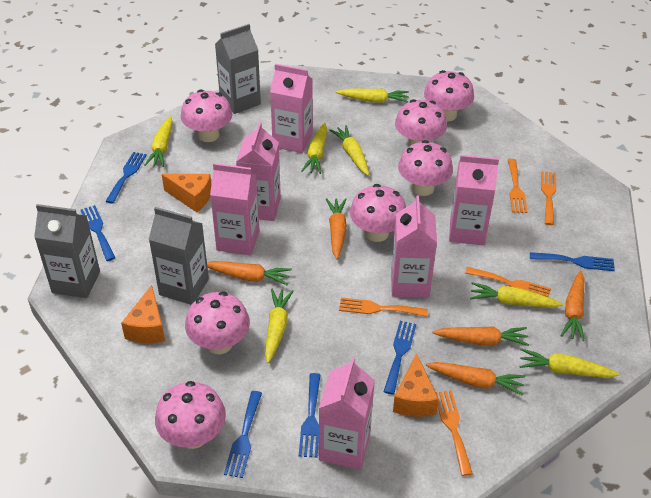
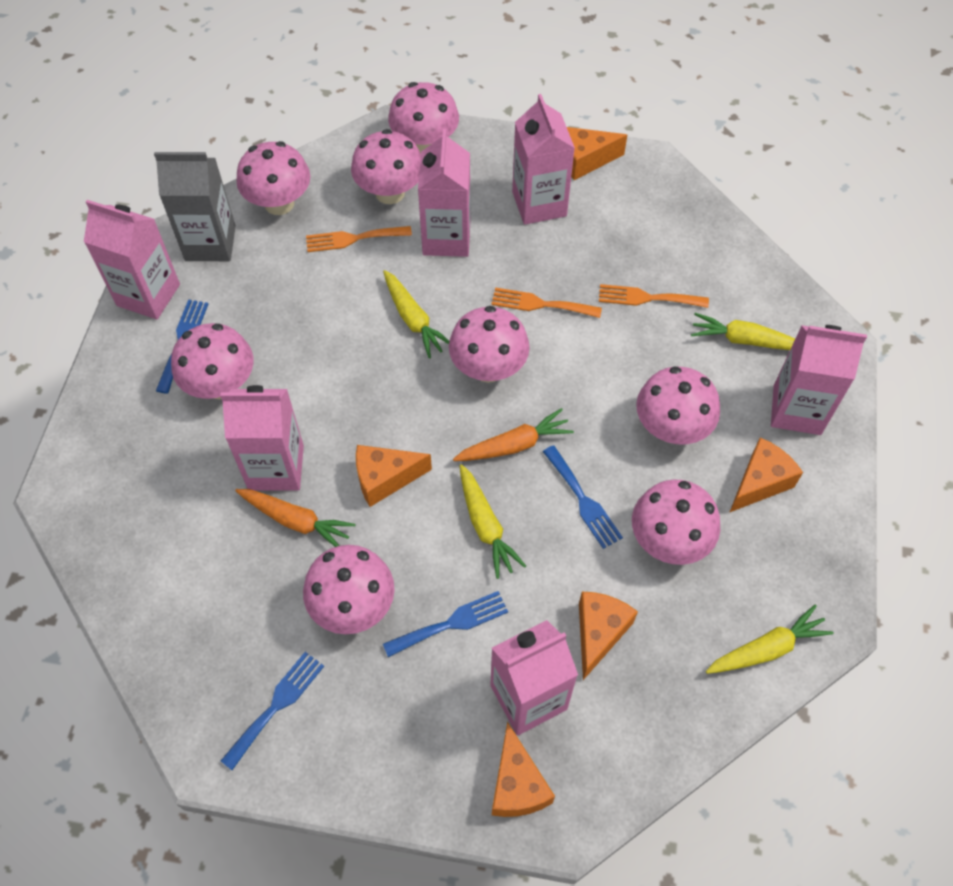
blue fork: 6 -> 4
grey carton: 3 -> 1
orange carrot: 5 -> 2
orange cheese: 3 -> 5
orange fork: 5 -> 3
pink mushroom: 7 -> 8
yellow carrot: 7 -> 4

